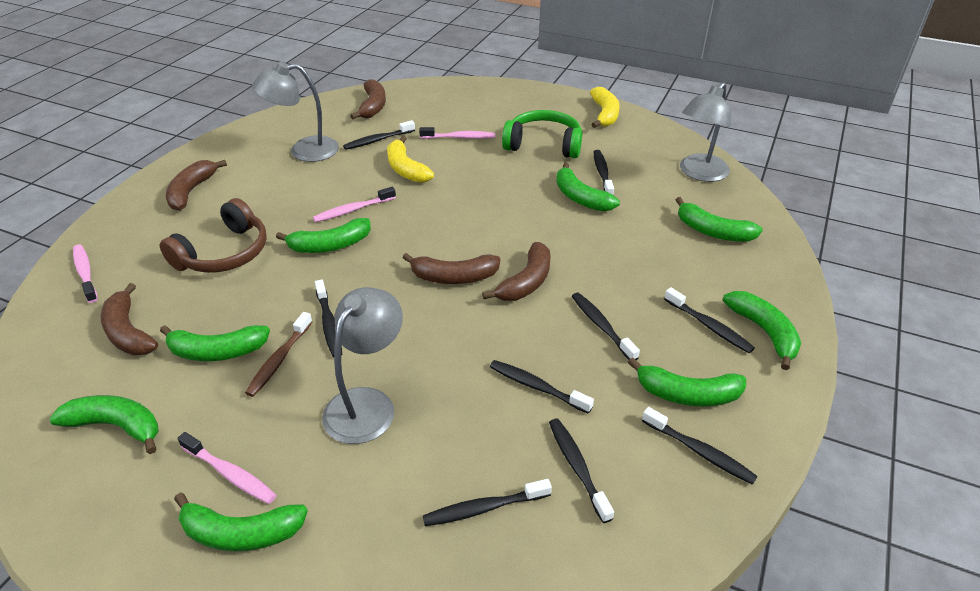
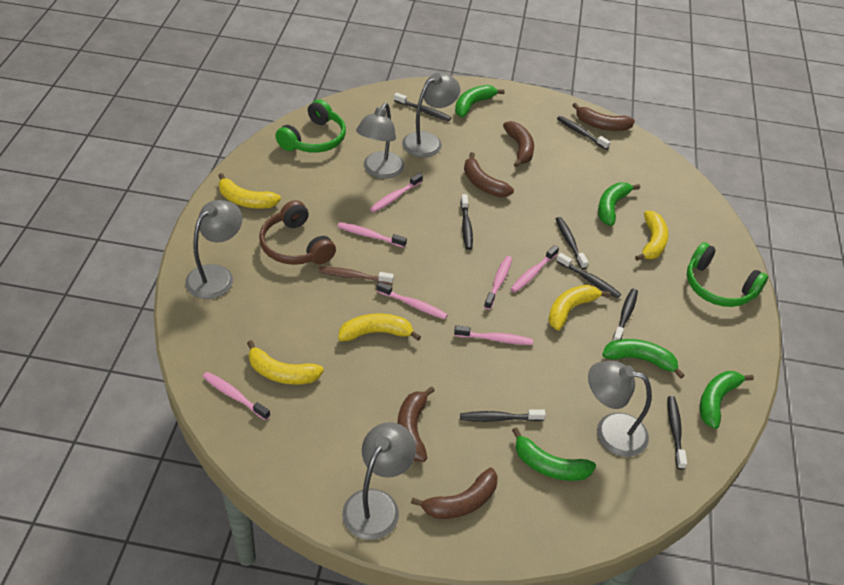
black toothbrush: 9 -> 8
green banana: 8 -> 5
green headphones: 1 -> 2
grey lamp: 3 -> 5
pink toothbrush: 4 -> 7
yellow banana: 2 -> 5

